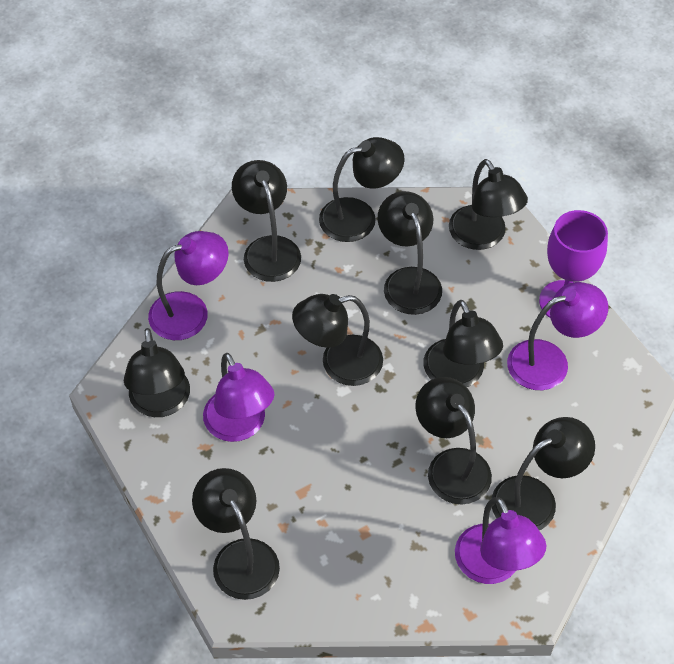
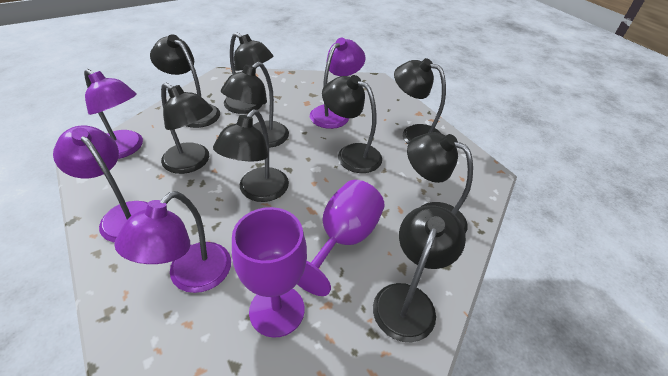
black lamp: 10 -> 9
purple goblet: 1 -> 2

